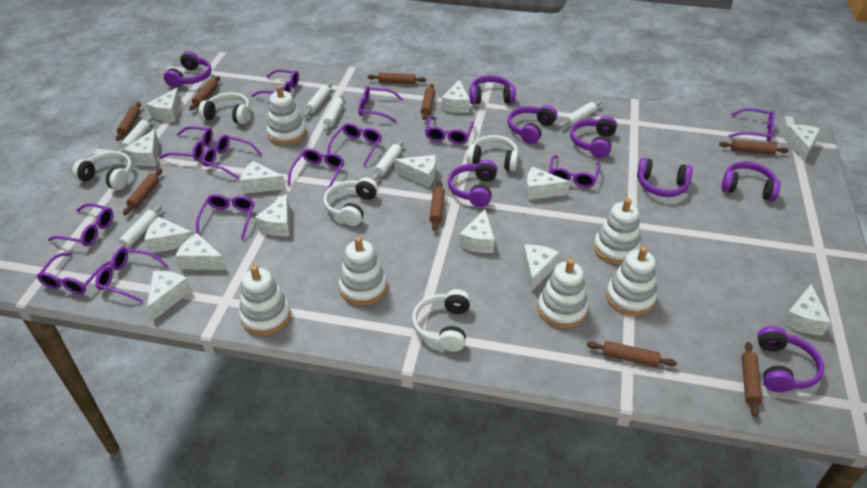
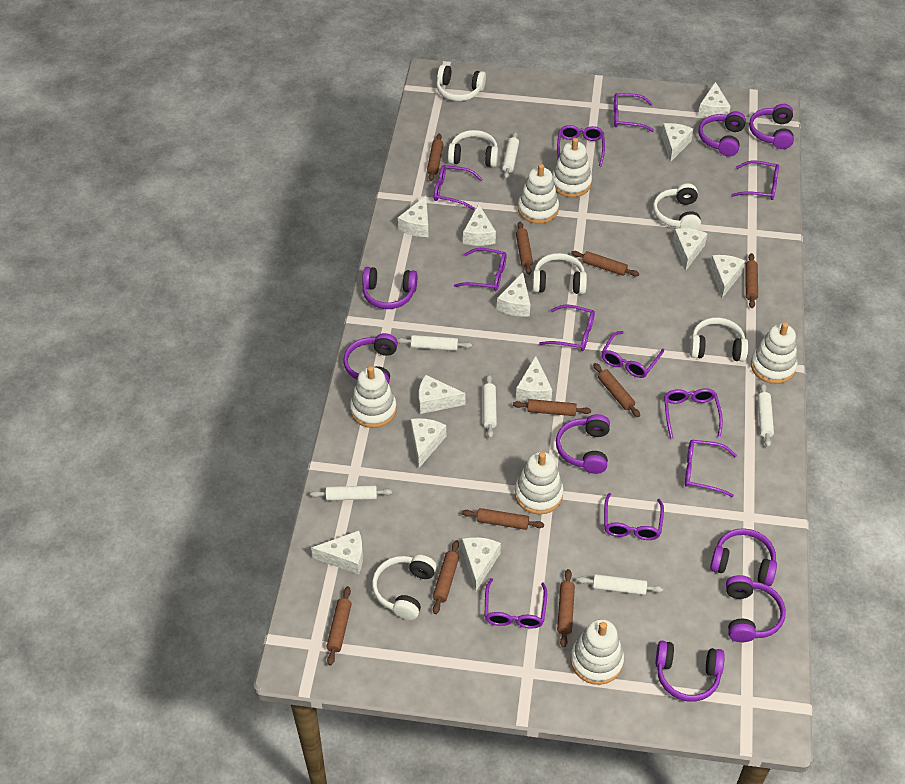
brown rolling pin: 9 -> 10
purple glasses: 13 -> 11
white cheese: 14 -> 12
white headphones: 5 -> 6

